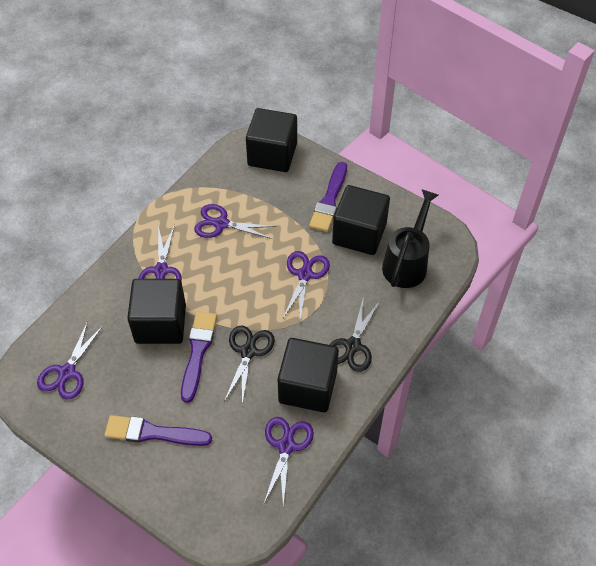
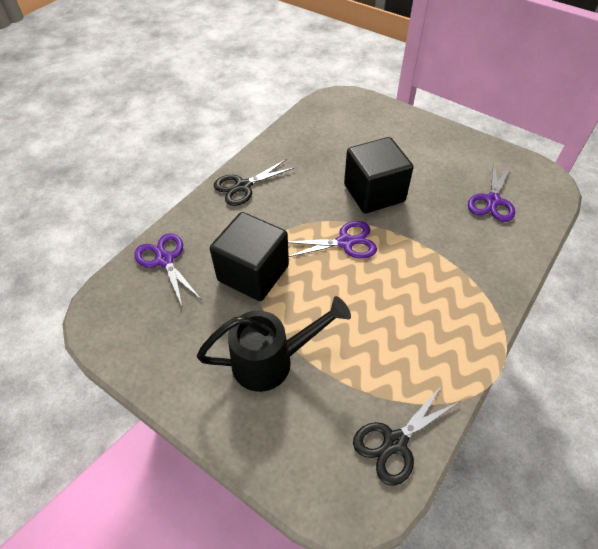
black cube: 4 -> 2
purple brush: 3 -> 0
purple scissors: 5 -> 3

